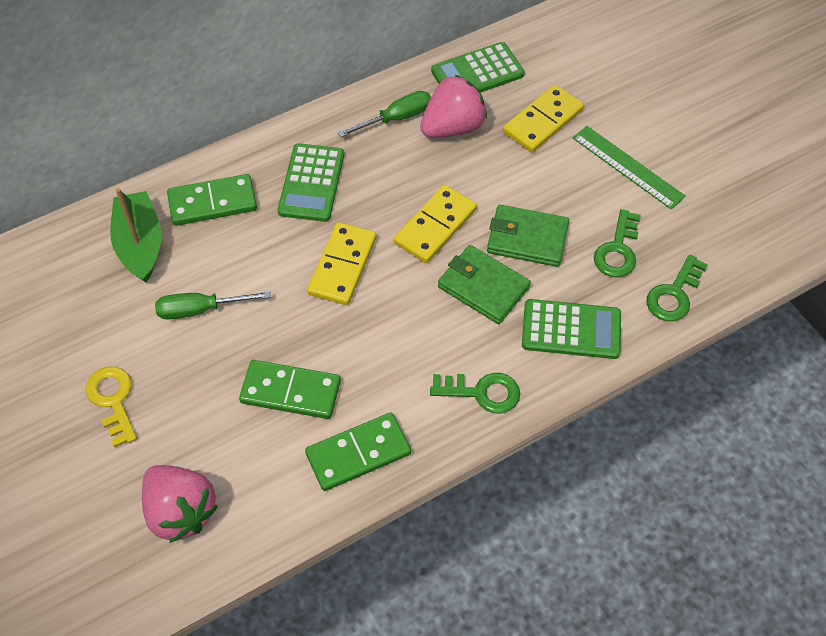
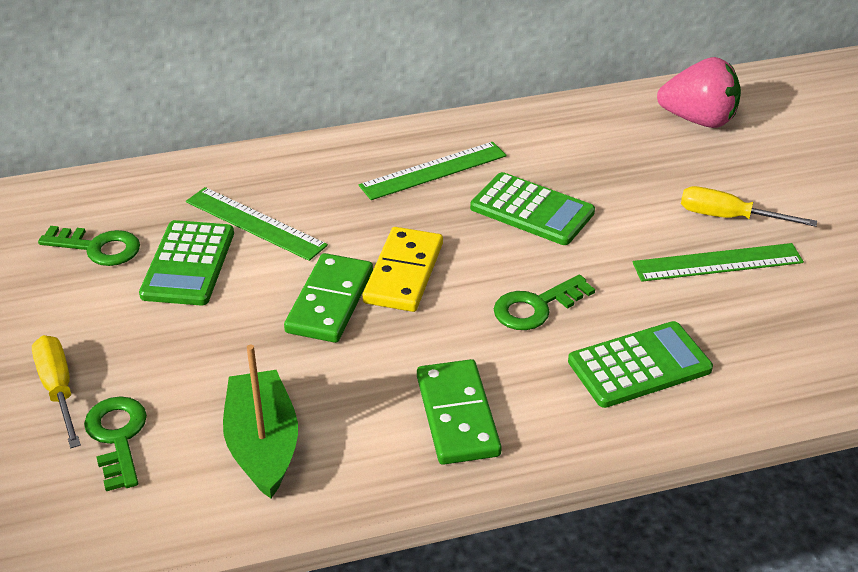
green domino: 3 -> 2
green ruler: 1 -> 3
green screwdriver: 2 -> 0
green wallet: 2 -> 0
pink strawberry: 2 -> 1
yellow domino: 3 -> 1
yellow key: 1 -> 0
yellow screwdriver: 0 -> 2

